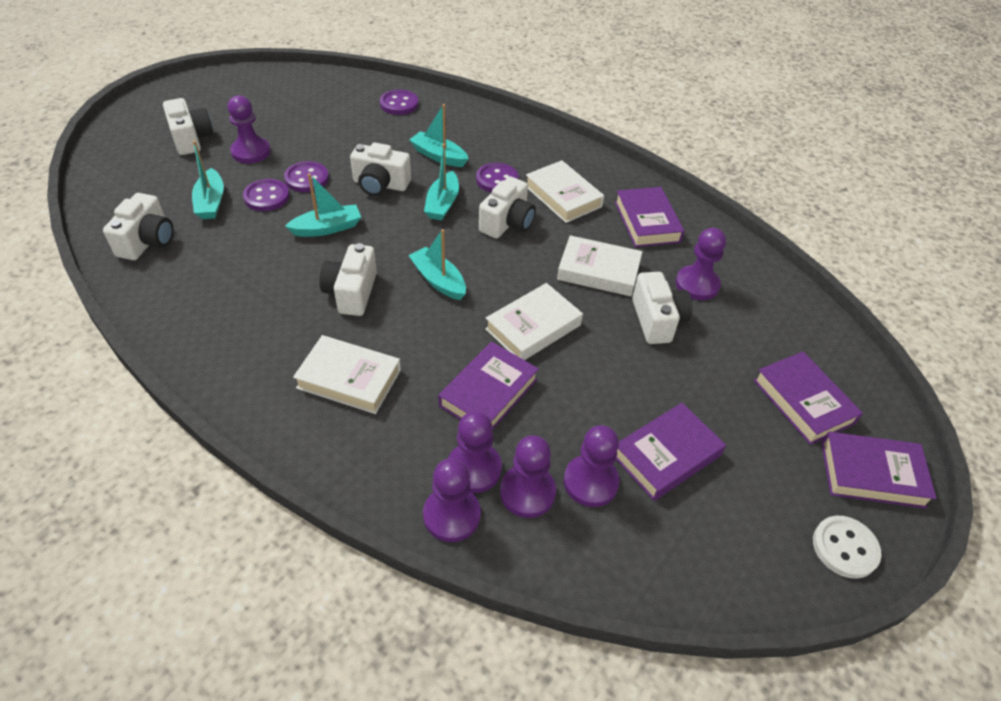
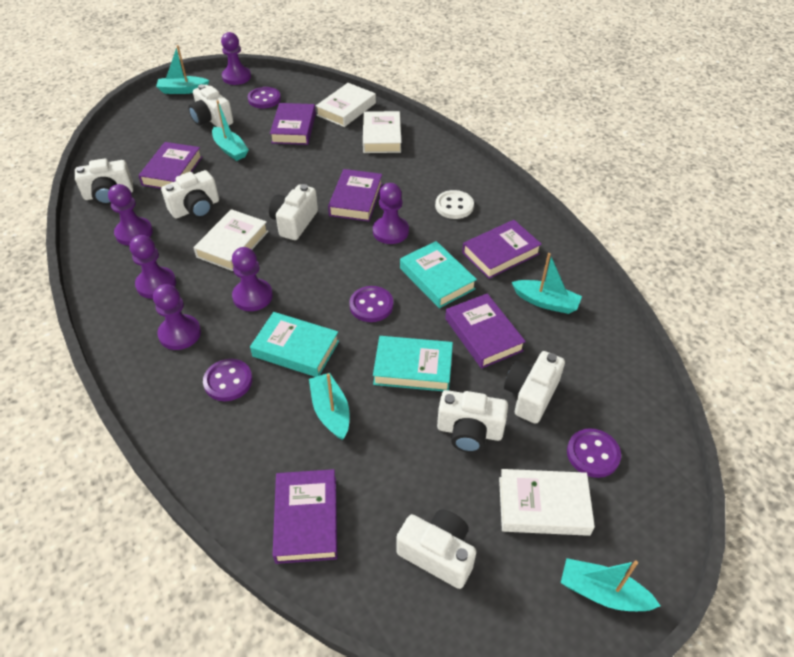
purple book: 5 -> 6
turquoise book: 0 -> 3
white camera: 6 -> 7

